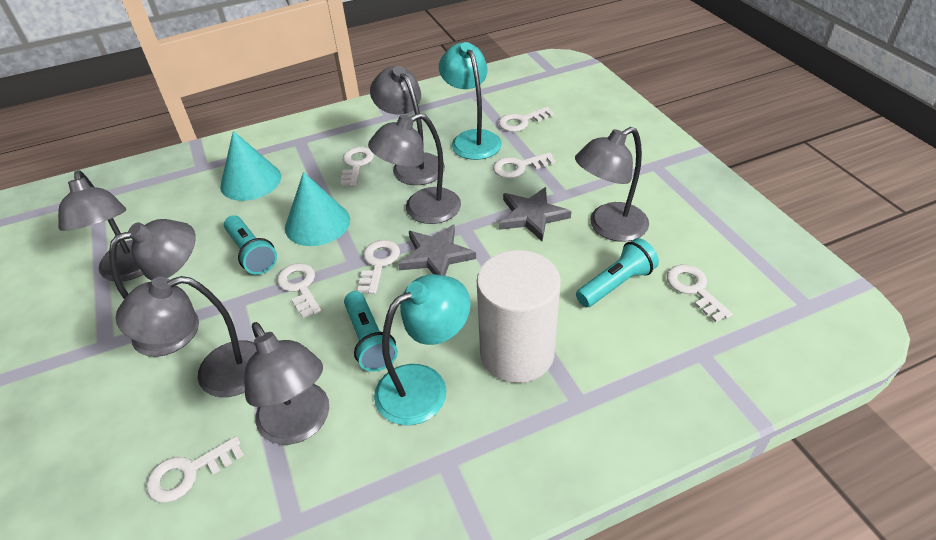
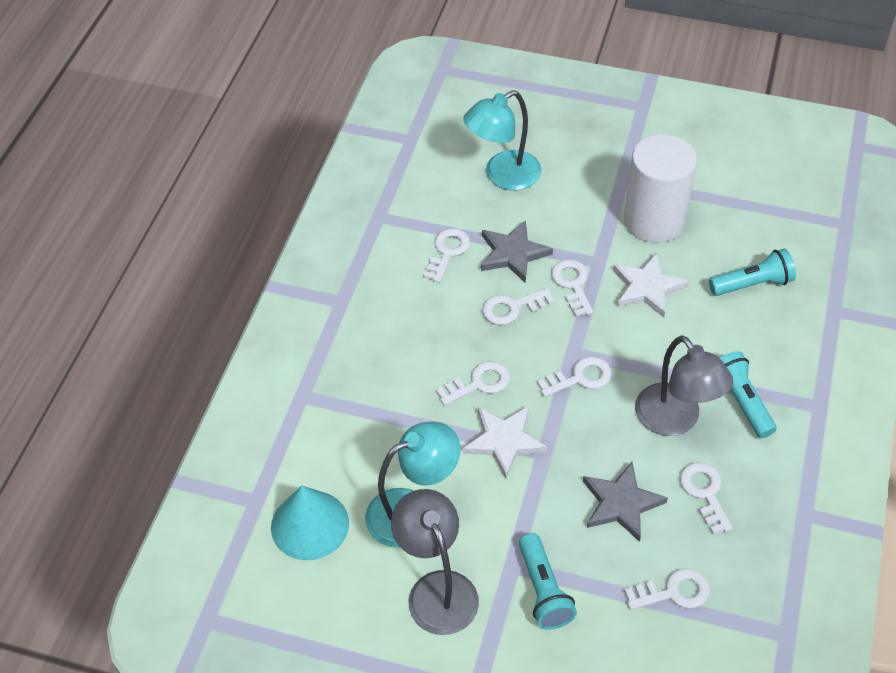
grey lamp: 7 -> 2
turquoise cone: 2 -> 1
white star: 0 -> 2

